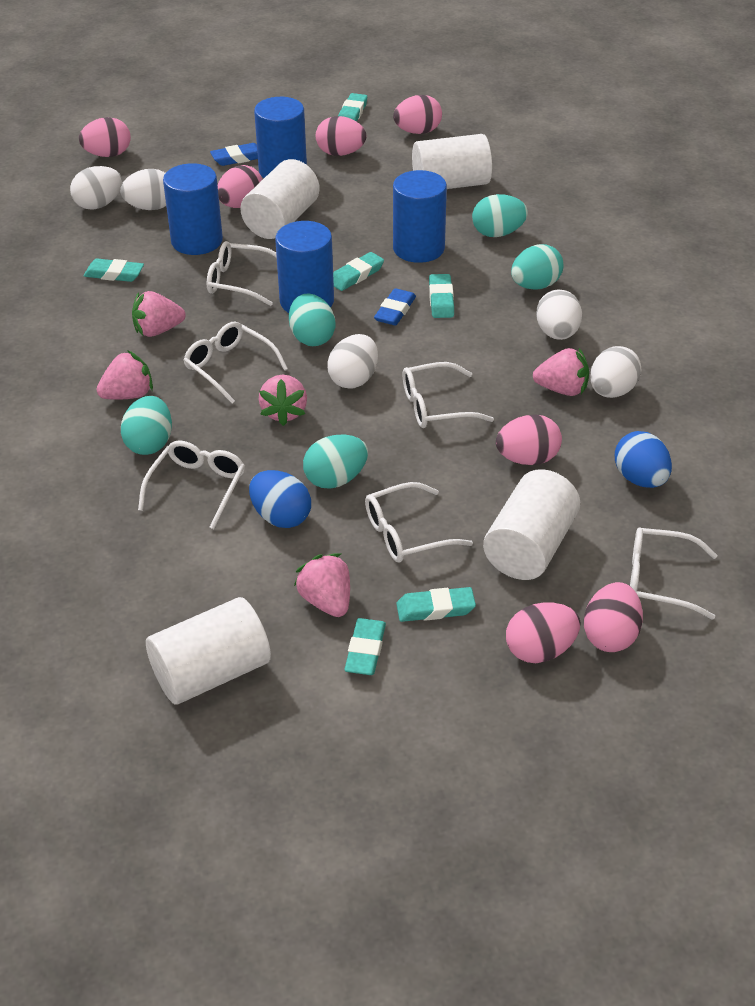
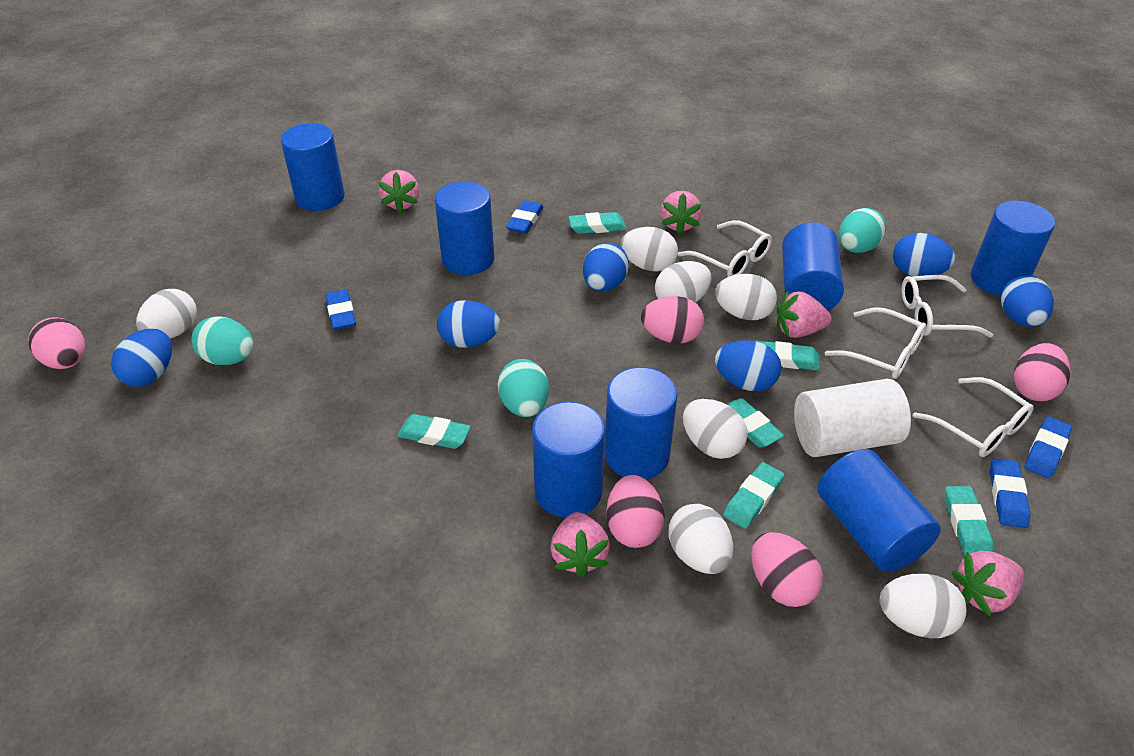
blue cylinder: 4 -> 7
blue egg: 2 -> 6
blue eraser: 2 -> 4
pink egg: 7 -> 5
turquoise egg: 5 -> 3
white cylinder: 4 -> 1
white egg: 5 -> 7
white glasses: 6 -> 4

